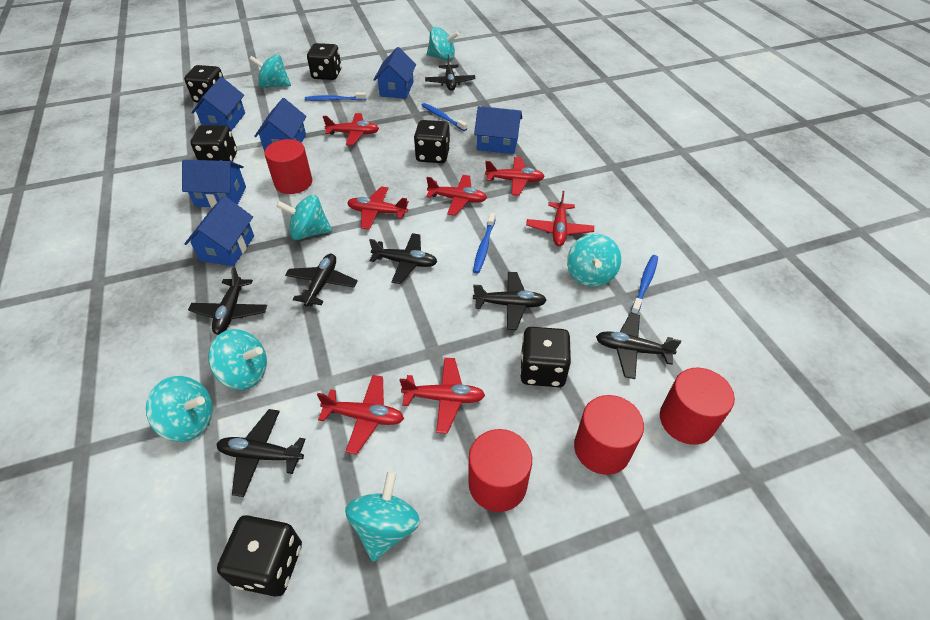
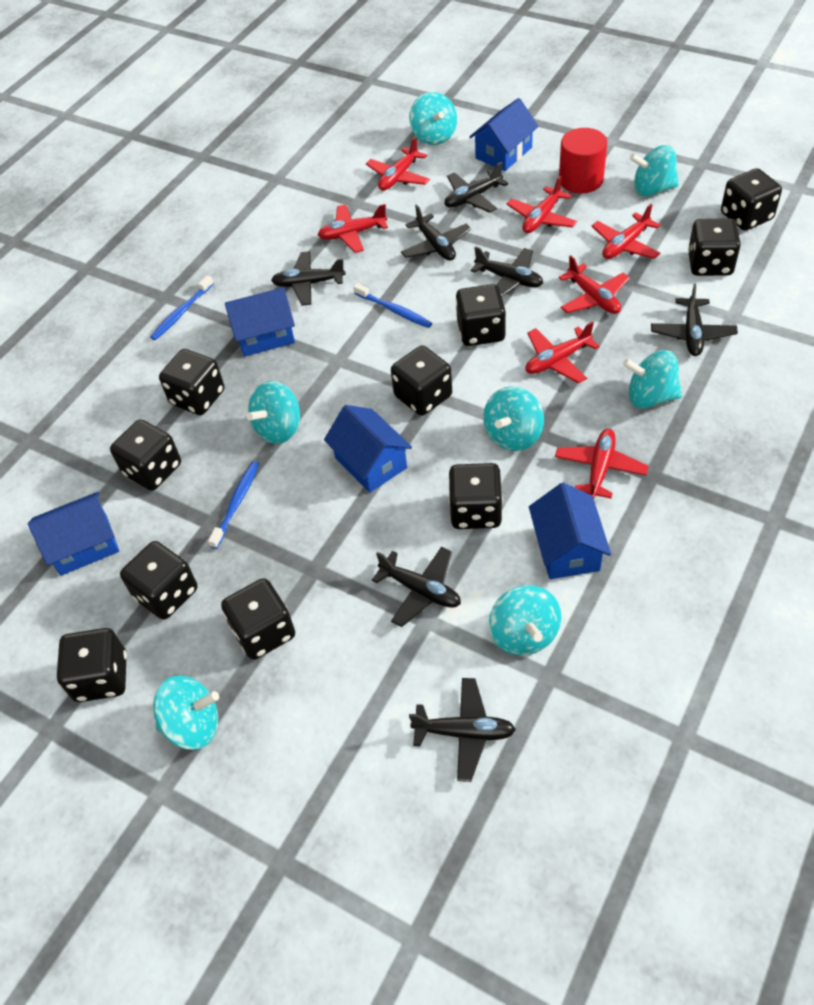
black dice: 6 -> 10
blue house: 6 -> 5
blue toothbrush: 4 -> 3
red cylinder: 4 -> 1

